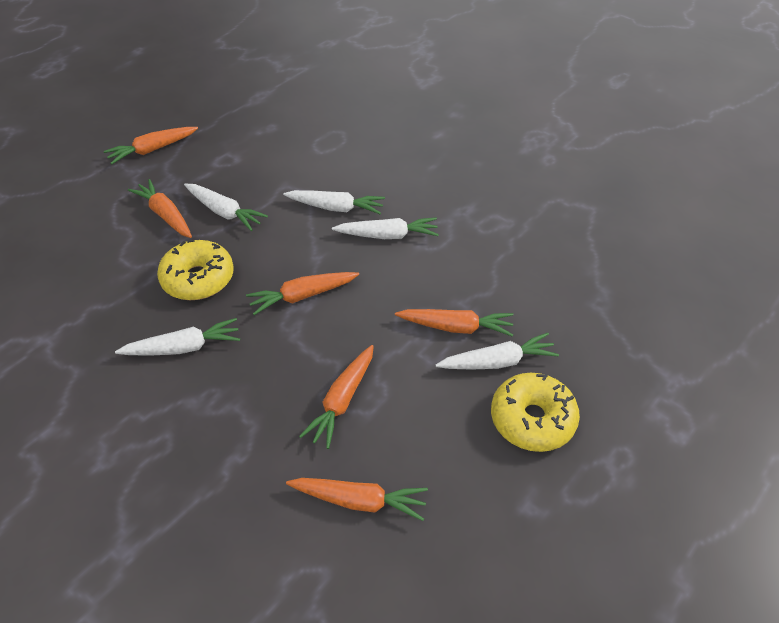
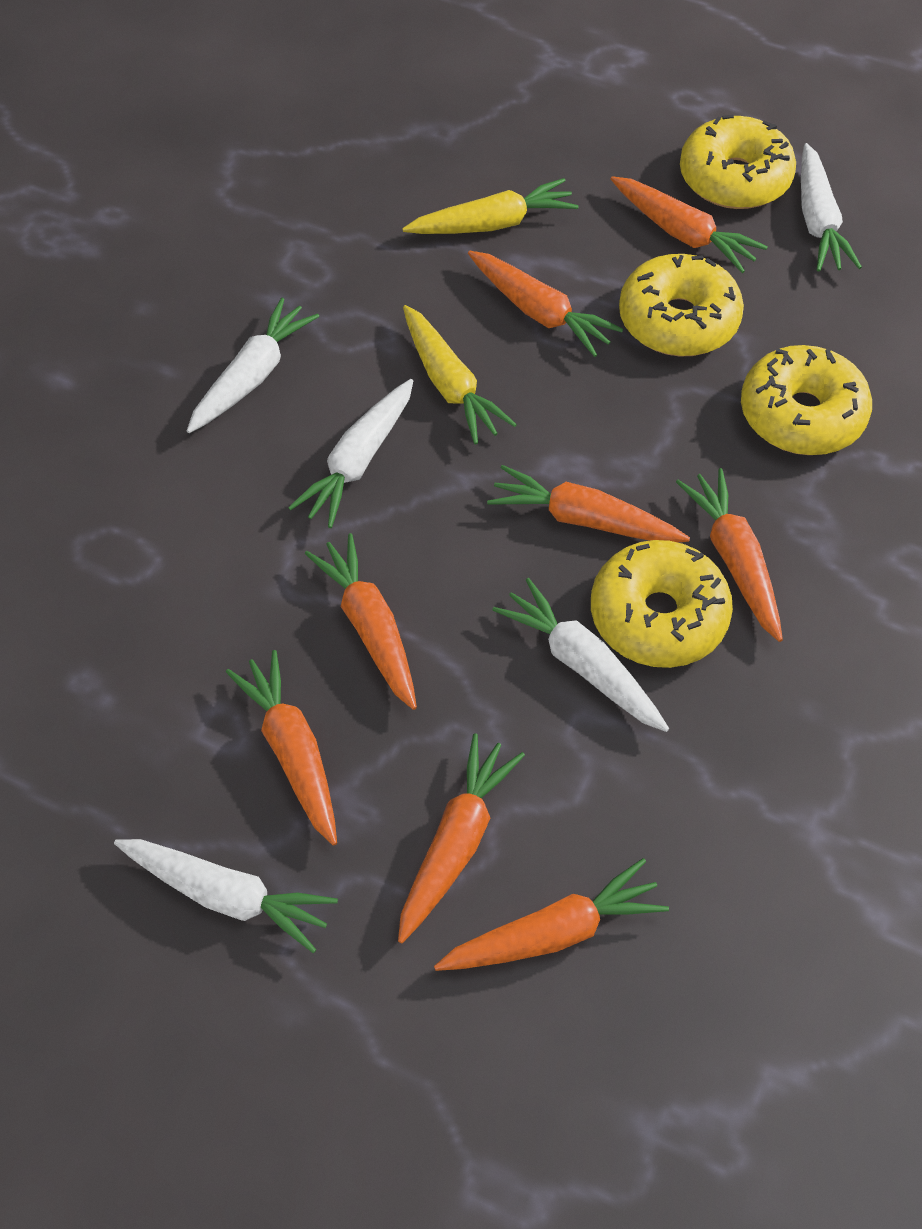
orange carrot: 6 -> 8
yellow carrot: 0 -> 2
yellow donut: 2 -> 4

